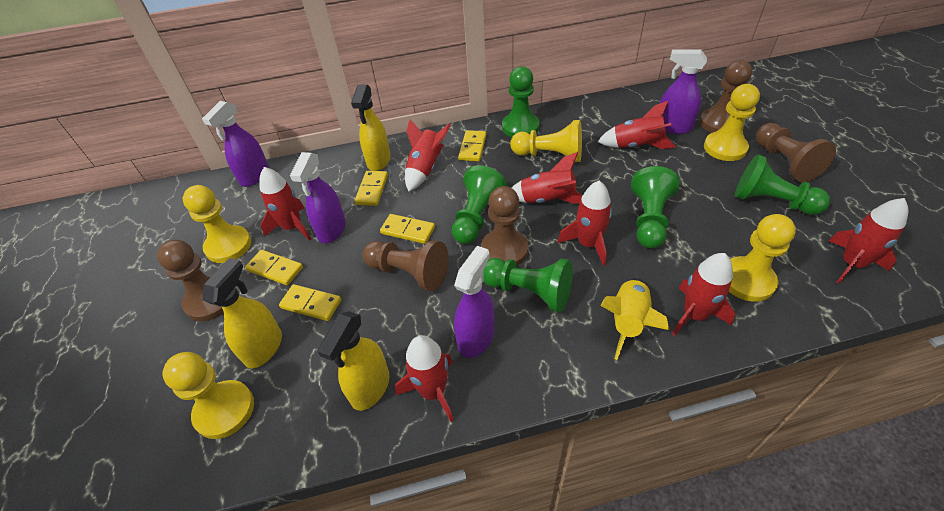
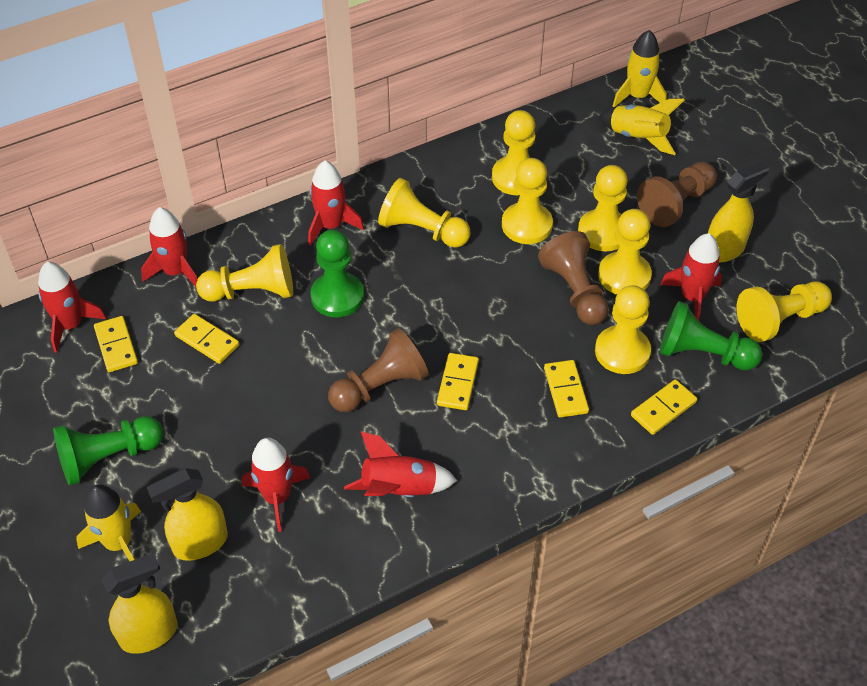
brown pawn: 5 -> 3
green pawn: 5 -> 3
purple spray bottle: 4 -> 0
red rocket: 8 -> 6
yellow pawn: 5 -> 8
yellow rocket: 1 -> 3

